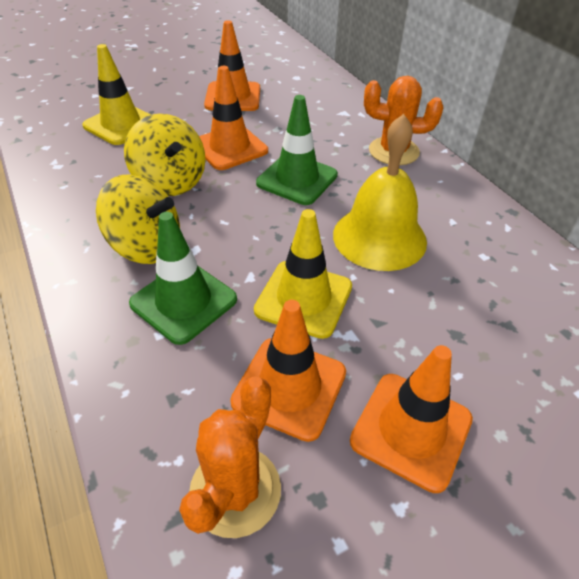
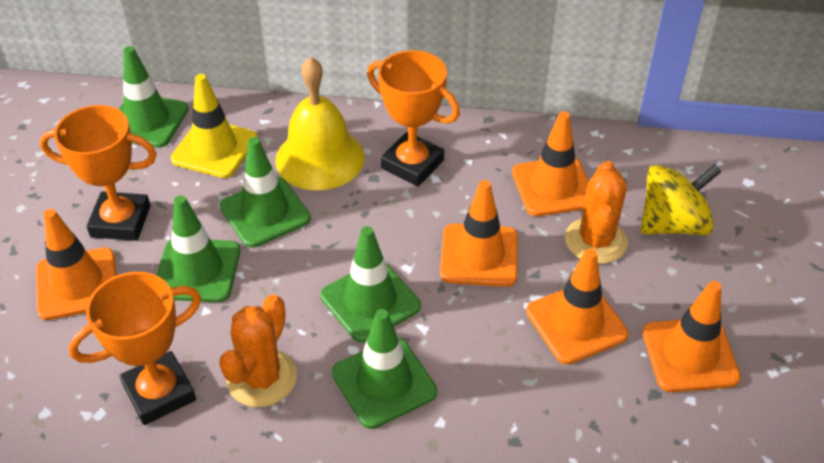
green traffic cone: 2 -> 5
orange traffic cone: 4 -> 5
orange trophy: 0 -> 3
yellow spinning top: 2 -> 1
yellow traffic cone: 2 -> 1

